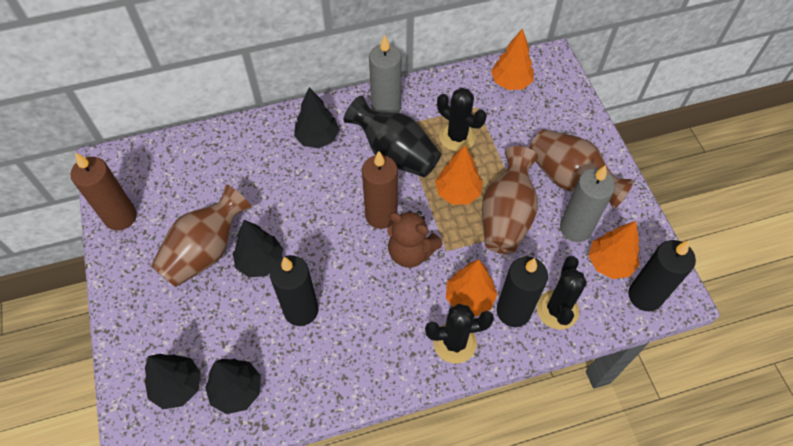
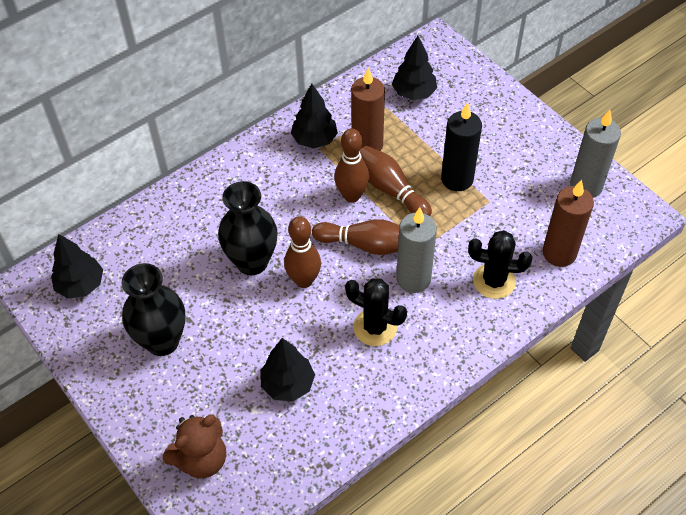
black cactus: 3 -> 2
black candle: 3 -> 1
black vase: 1 -> 2
brown bowling pin: 0 -> 4
brown vase: 3 -> 0
orange tree: 4 -> 0

